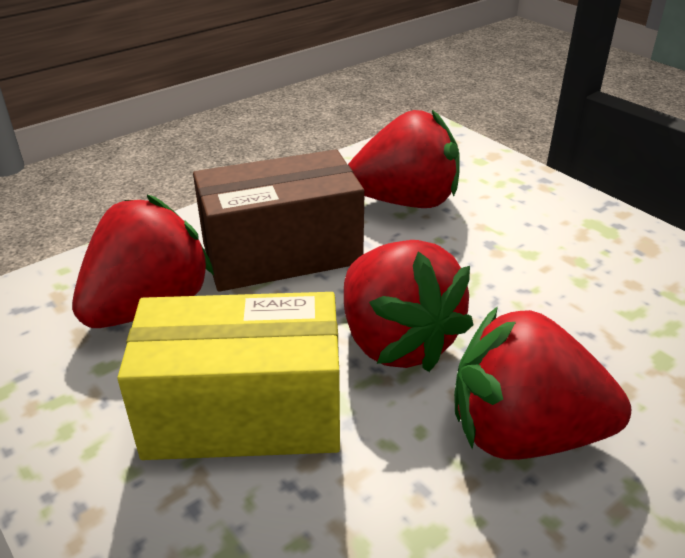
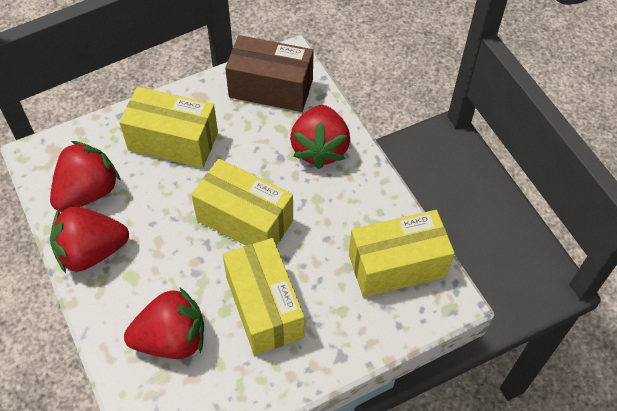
yellow box: 1 -> 4

